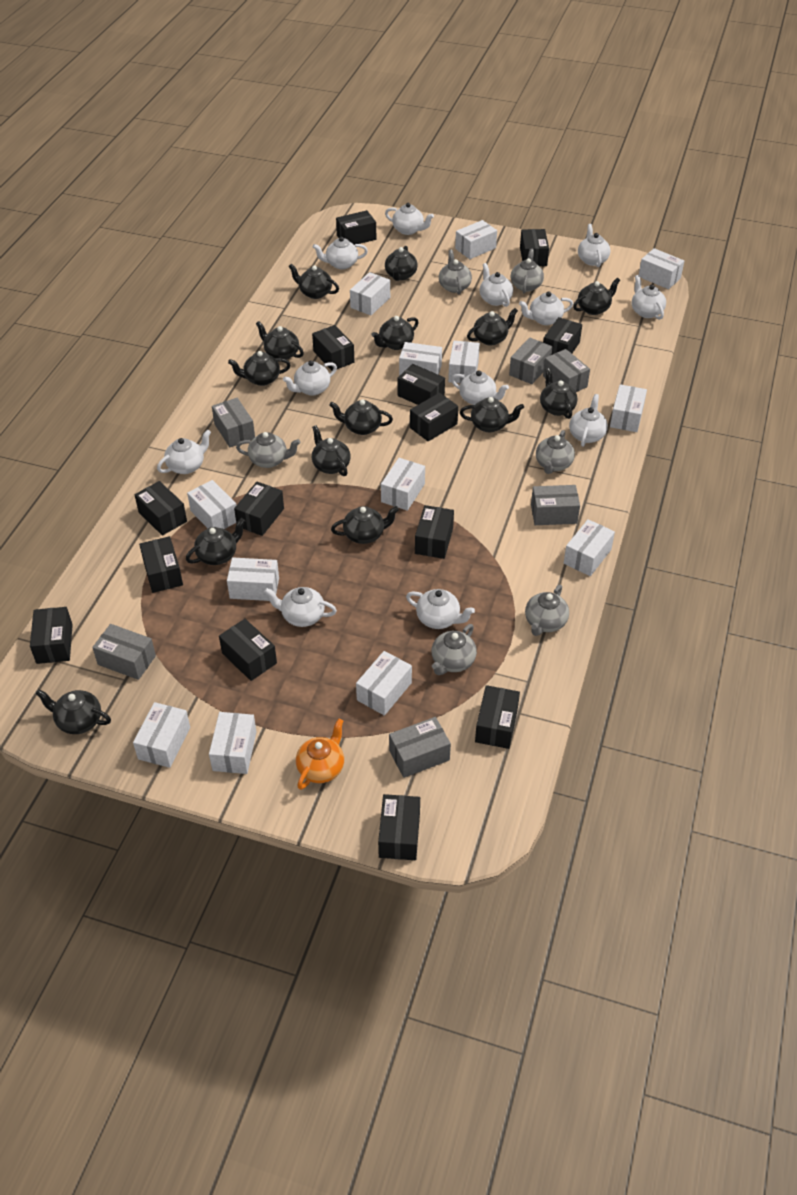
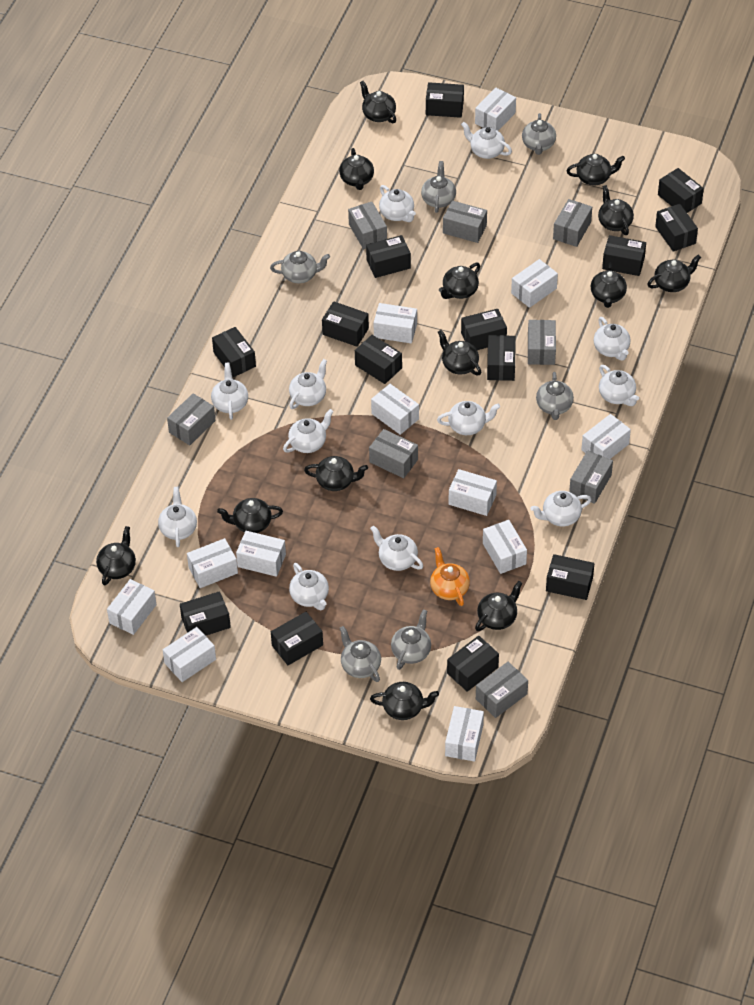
black teapot: 14 -> 13
grey box: 6 -> 8
white box: 13 -> 12

